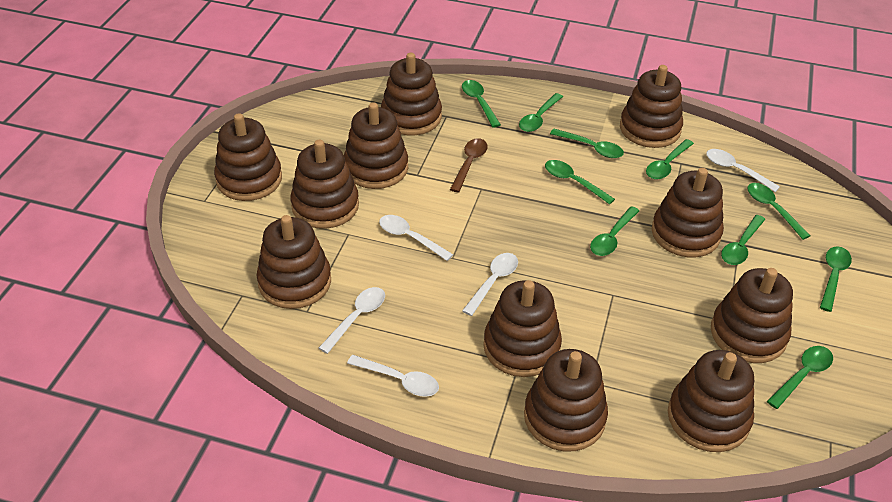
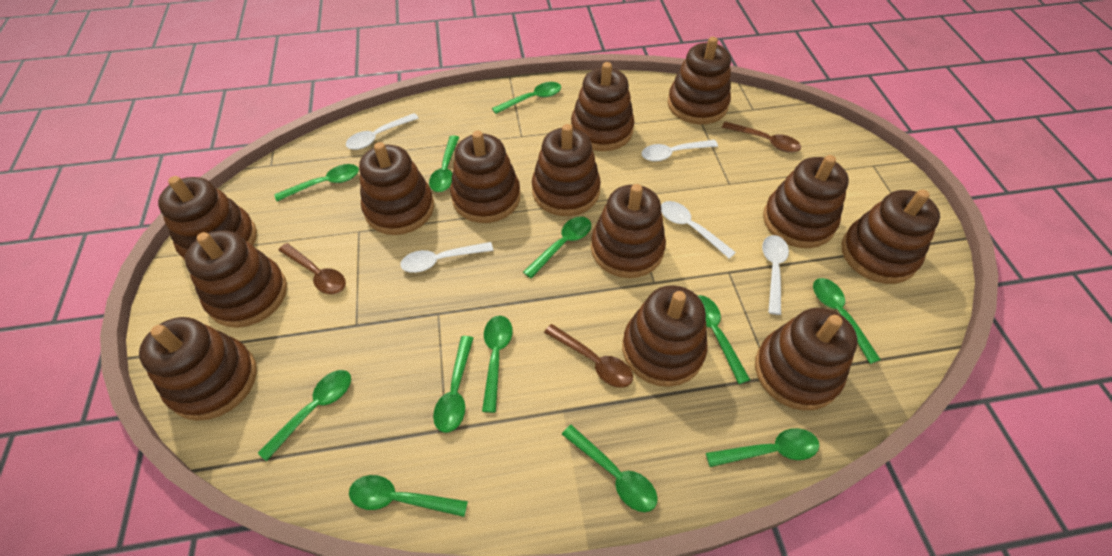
brown spoon: 1 -> 3
brown stacking toy: 11 -> 13
green spoon: 10 -> 12

